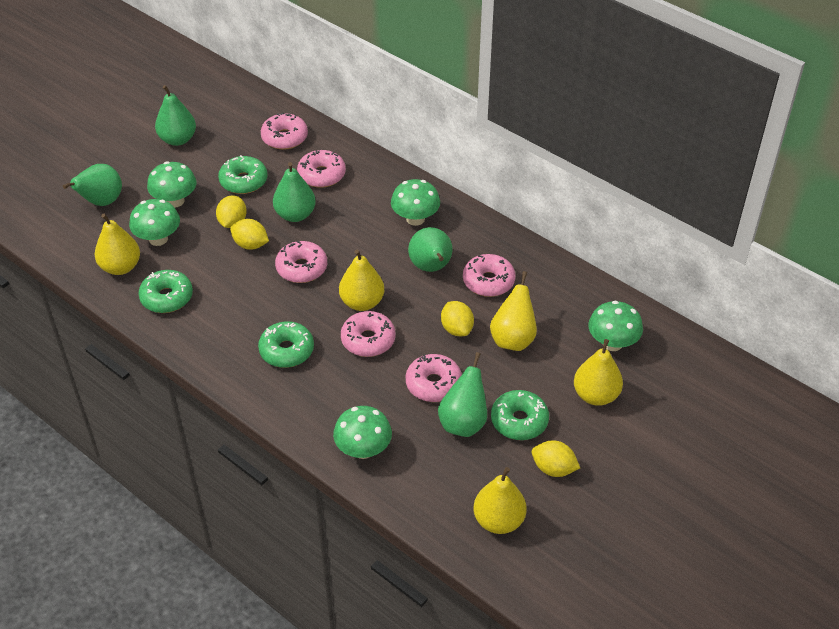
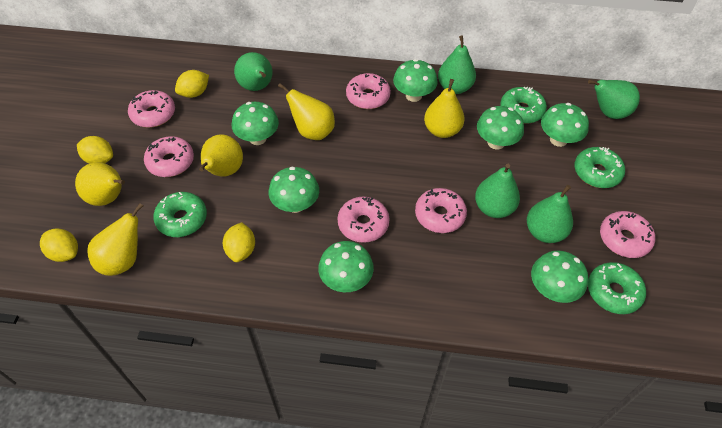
green mushroom: 5 -> 7

